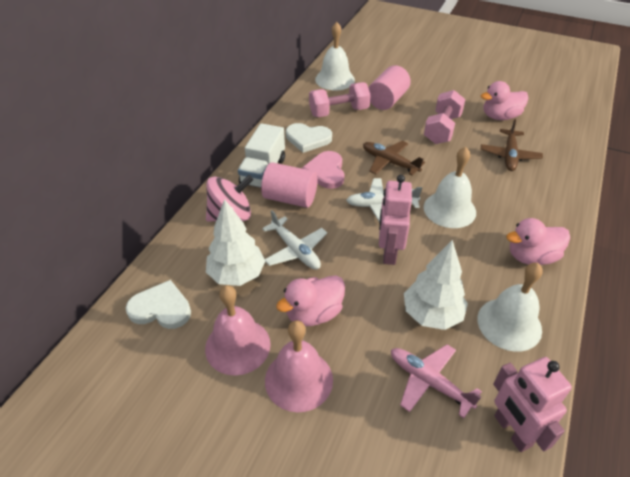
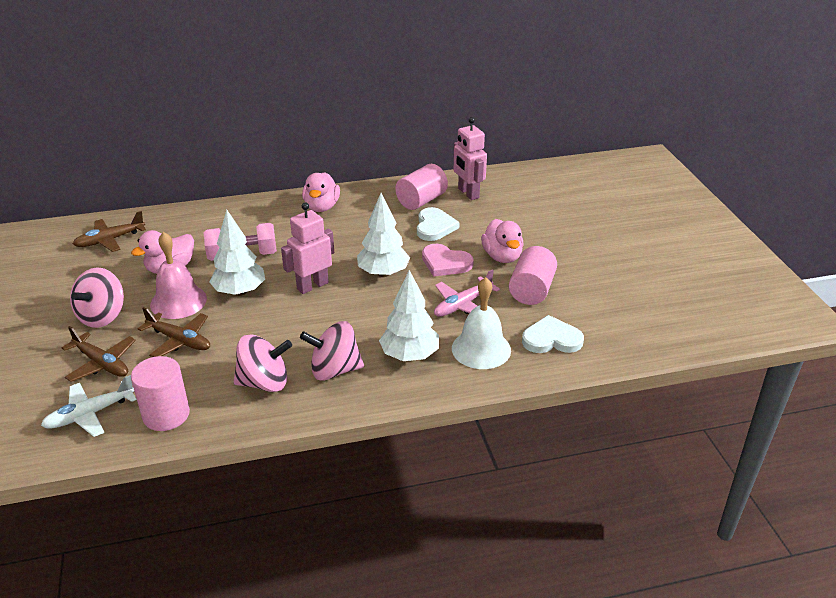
brown plane: 2 -> 3
pink bell: 2 -> 1
pink cylinder: 2 -> 3
pink dumbbell: 2 -> 1
pink spinning top: 1 -> 3
white bell: 3 -> 1
white plane: 2 -> 1
white tree: 2 -> 3
white truck: 1 -> 0

